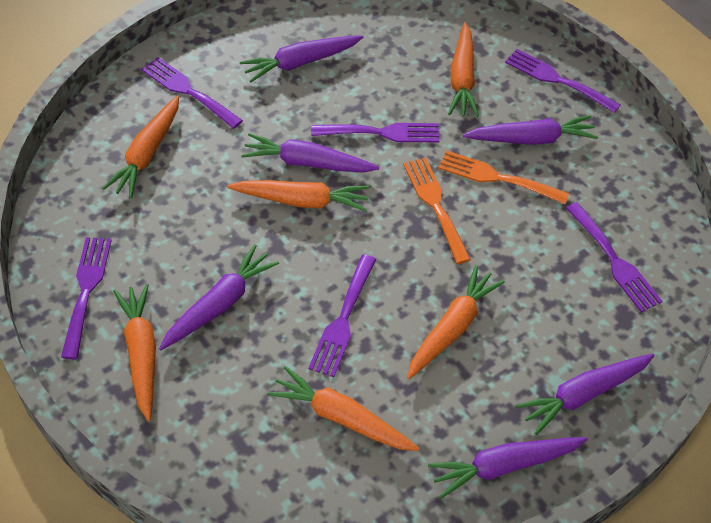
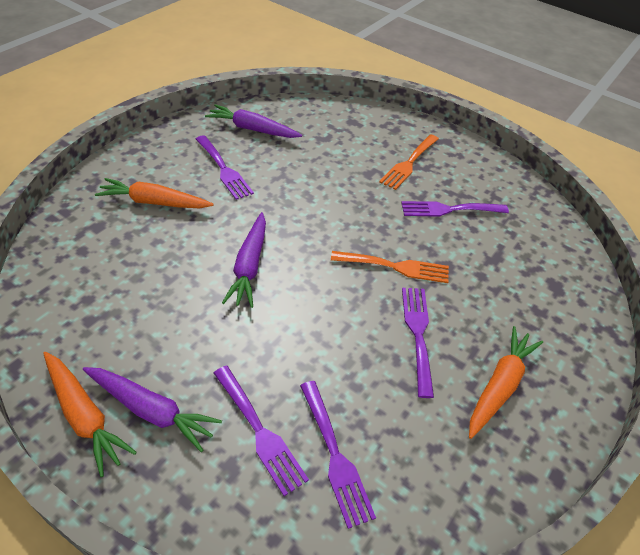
orange carrot: 6 -> 3
purple carrot: 6 -> 3
purple fork: 6 -> 5

